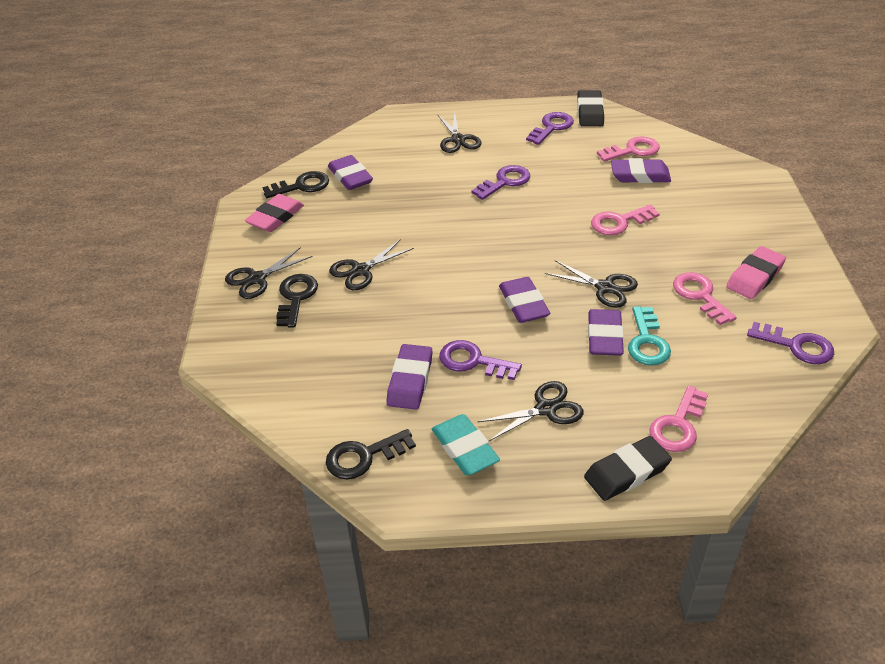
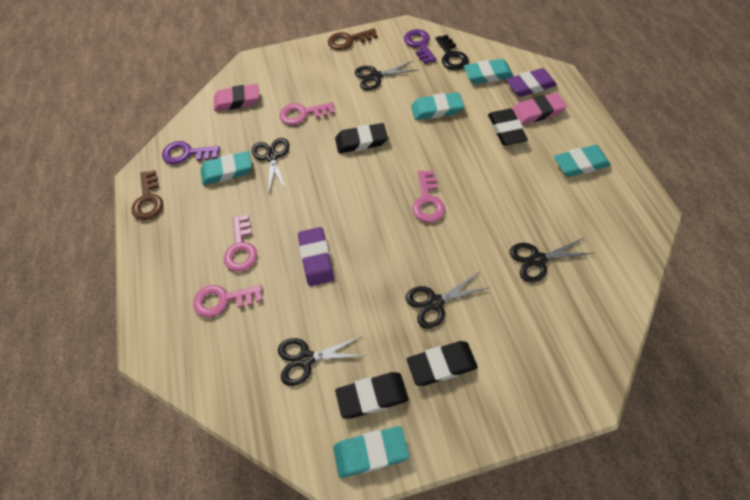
black eraser: 2 -> 4
black key: 3 -> 1
brown key: 0 -> 2
purple eraser: 5 -> 2
purple key: 4 -> 2
turquoise eraser: 1 -> 5
turquoise key: 1 -> 0

